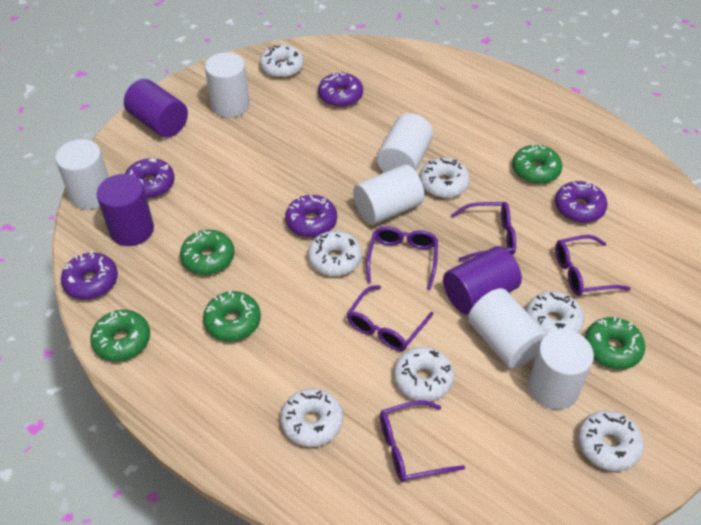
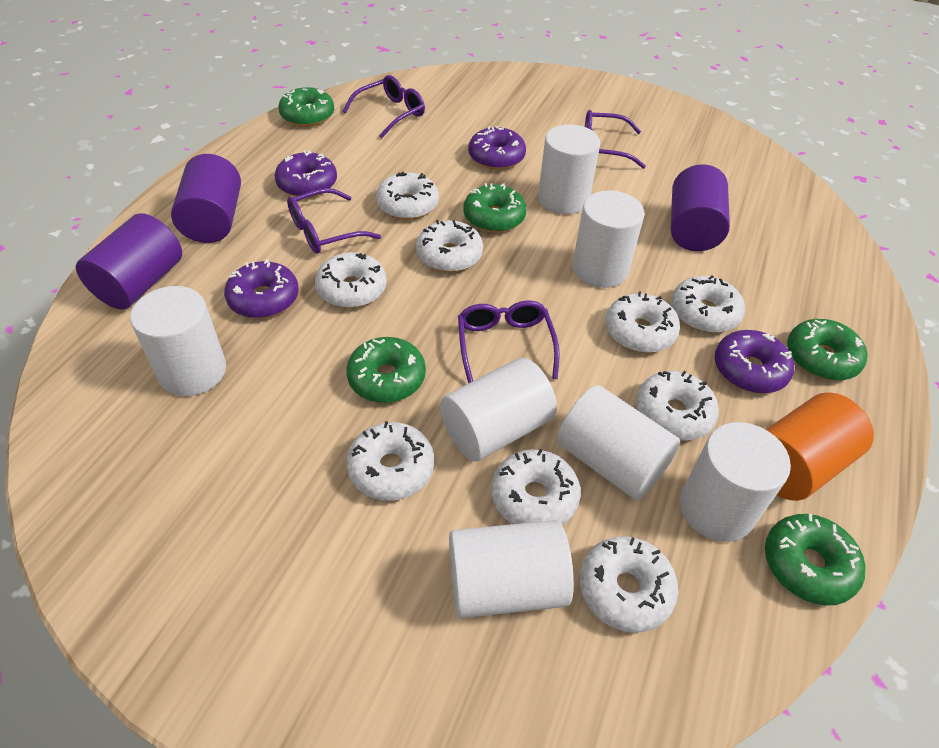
orange cylinder: 0 -> 1
purple donut: 5 -> 4
purple glasses: 5 -> 4
white cylinder: 6 -> 7
white donut: 7 -> 9

